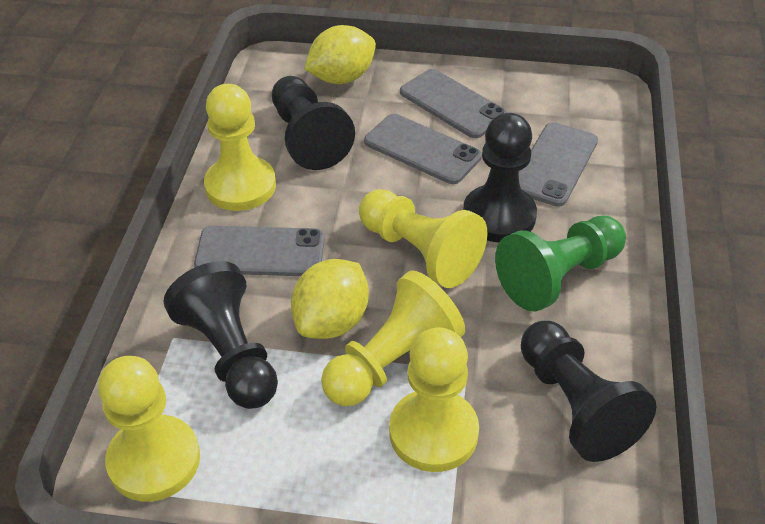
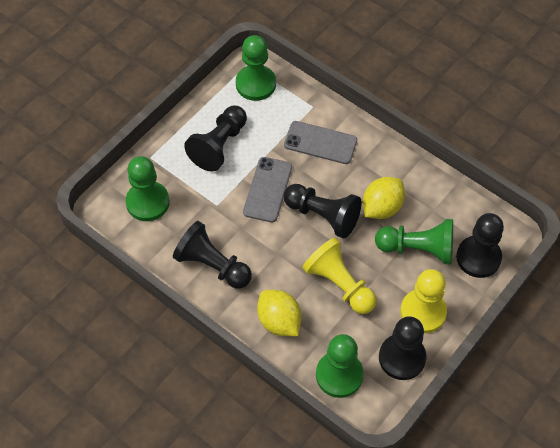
black pawn: 4 -> 5
green pawn: 1 -> 4
grey phone: 4 -> 2
yellow pawn: 5 -> 2

